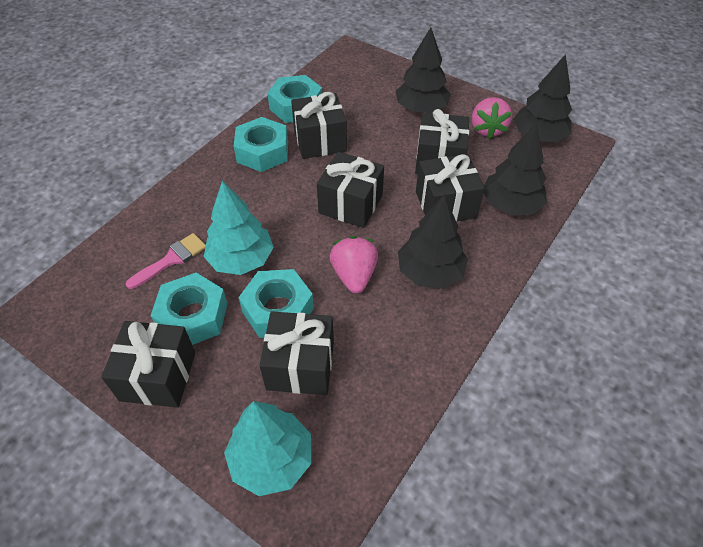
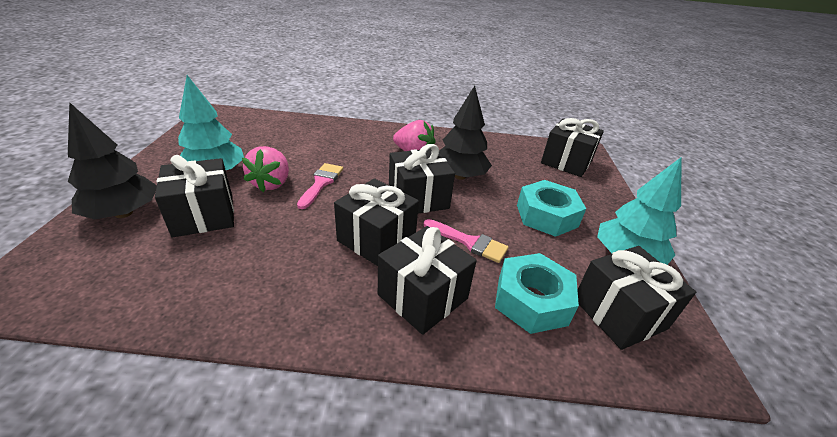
black tree: 4 -> 2
pink brush: 1 -> 2
turquoise nut: 4 -> 2

